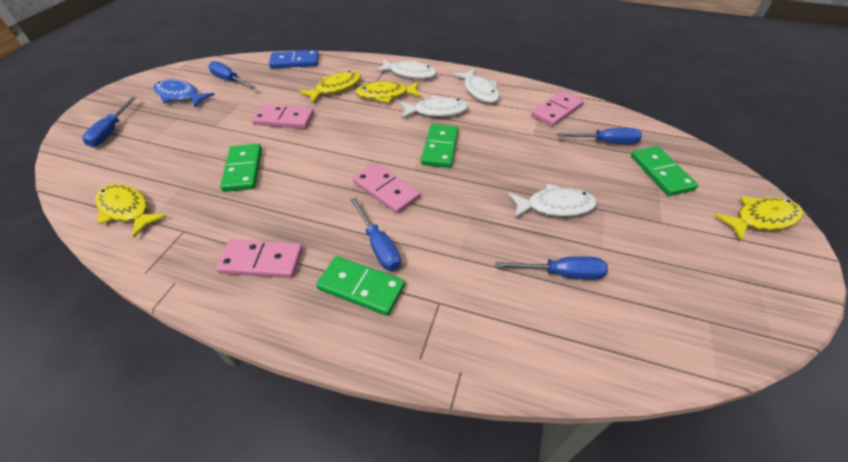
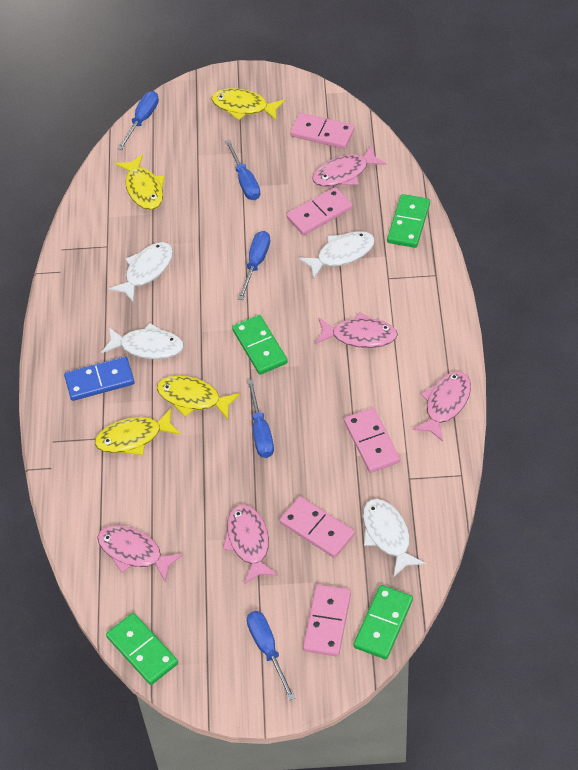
blue fish: 1 -> 0
pink domino: 4 -> 5
pink fish: 0 -> 5

